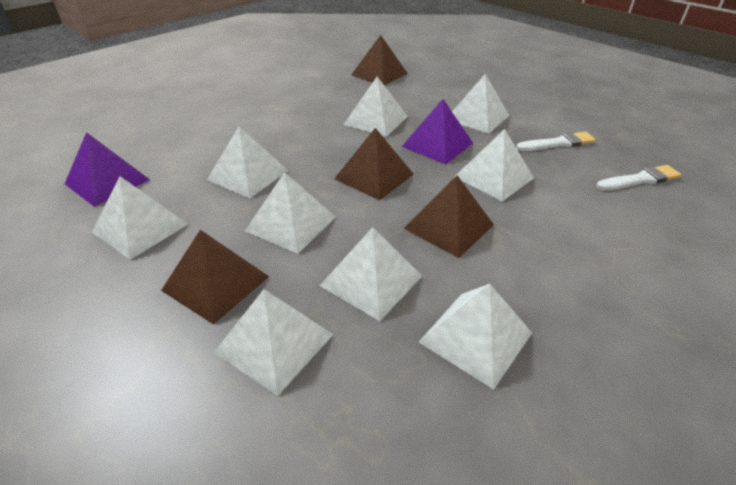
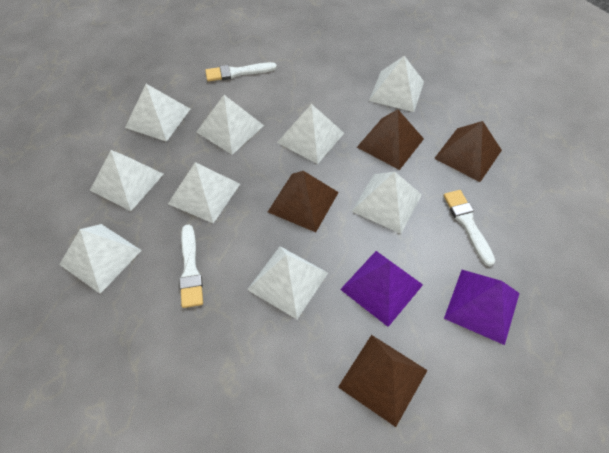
white brush: 2 -> 3

